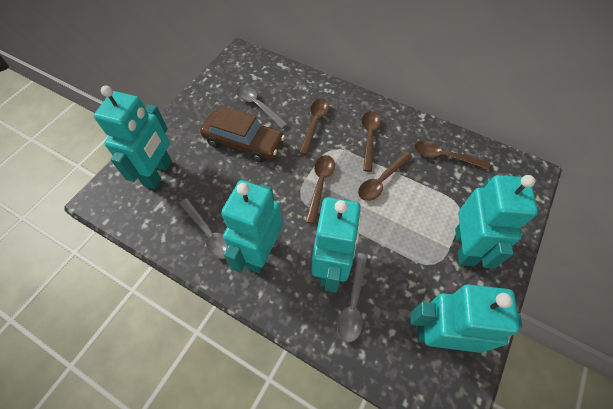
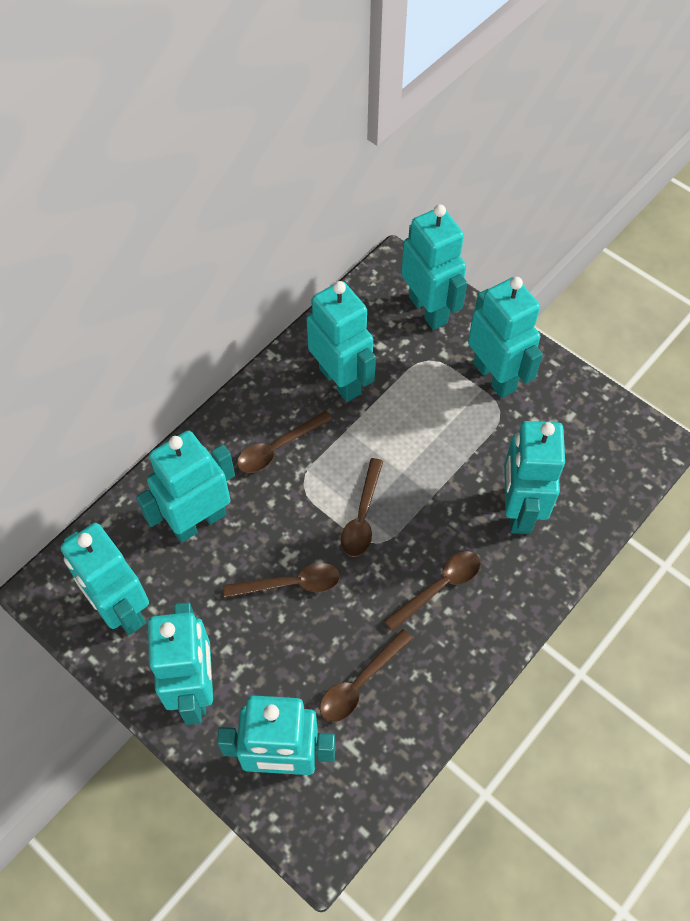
brown car: 1 -> 0
grey spoon: 3 -> 0
turquoise robot: 5 -> 8

